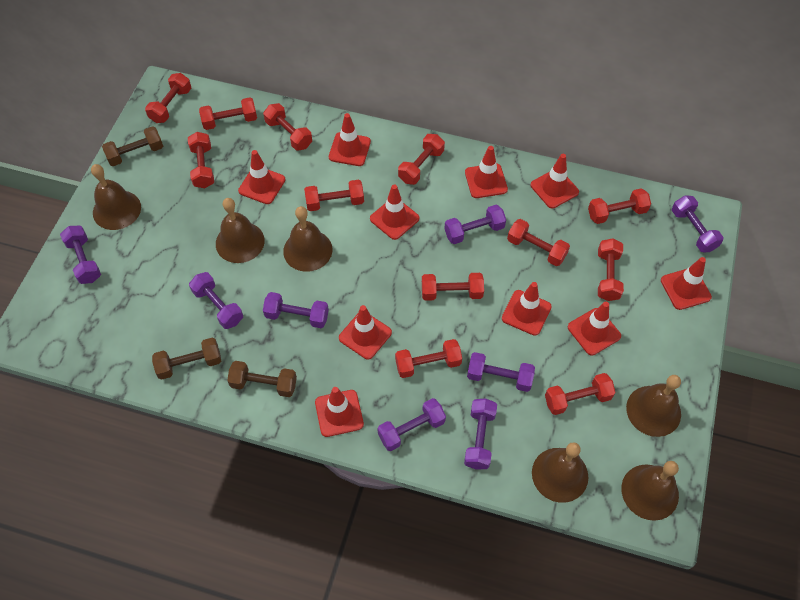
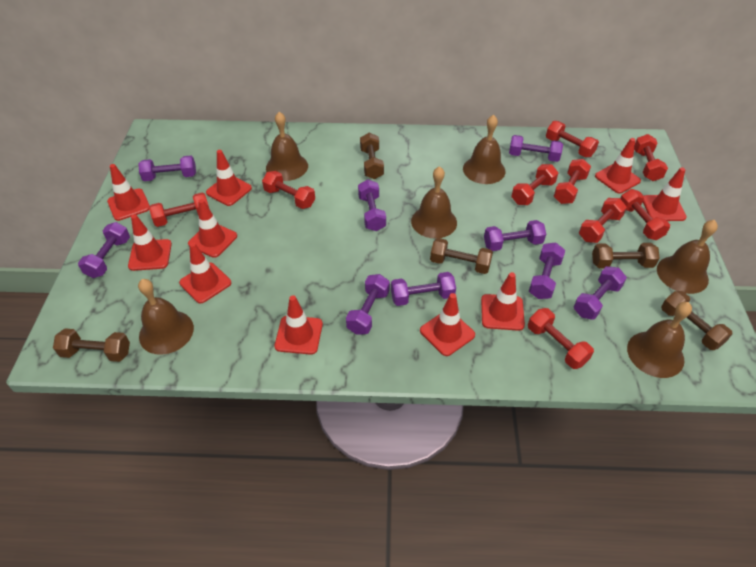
brown dumbbell: 3 -> 5
purple dumbbell: 8 -> 9
red dumbbell: 12 -> 9

